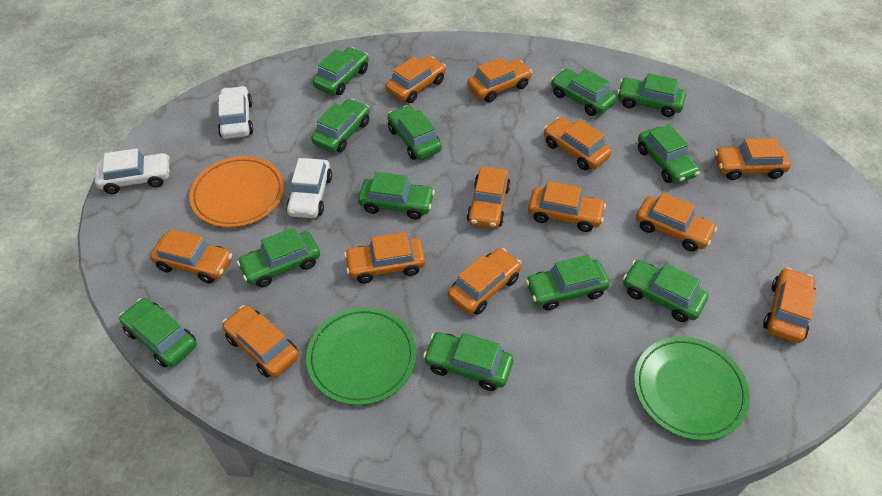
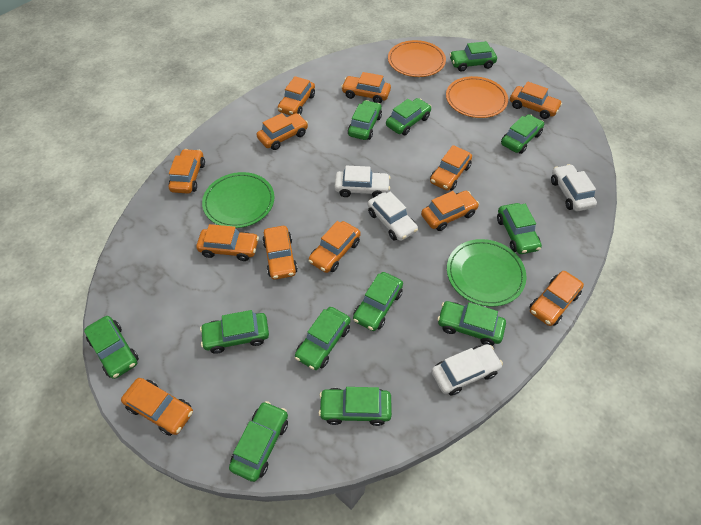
orange plate: 1 -> 2
white car: 3 -> 4

